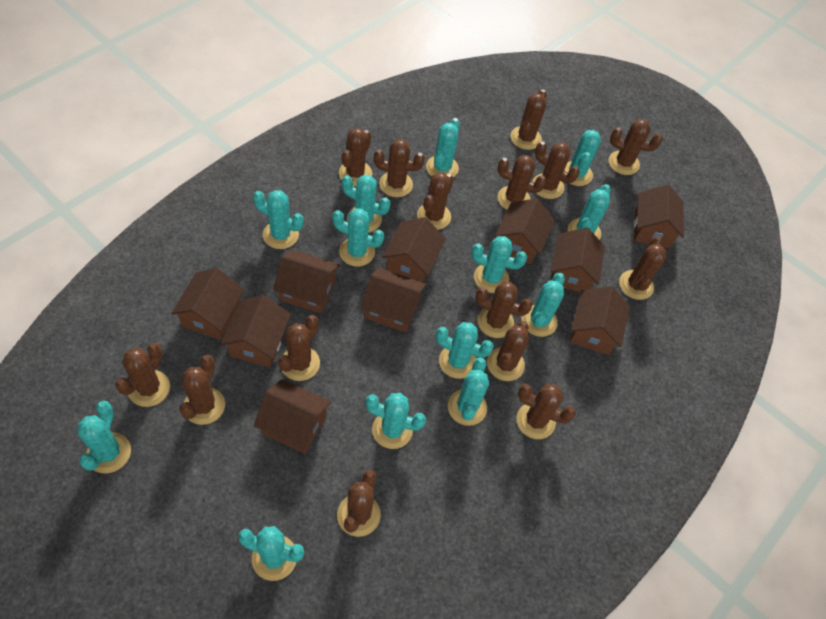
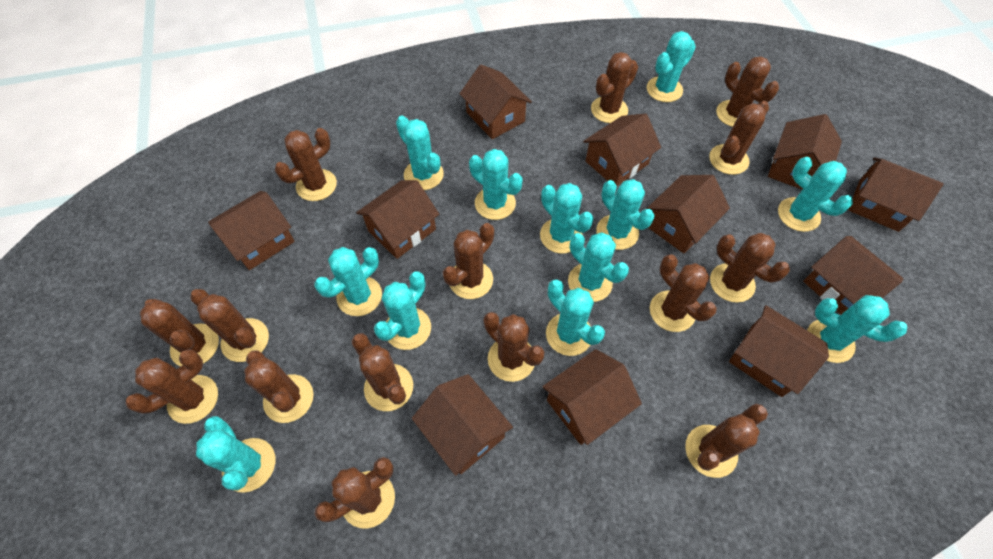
brown house: 10 -> 11
turquoise cactus: 13 -> 12

